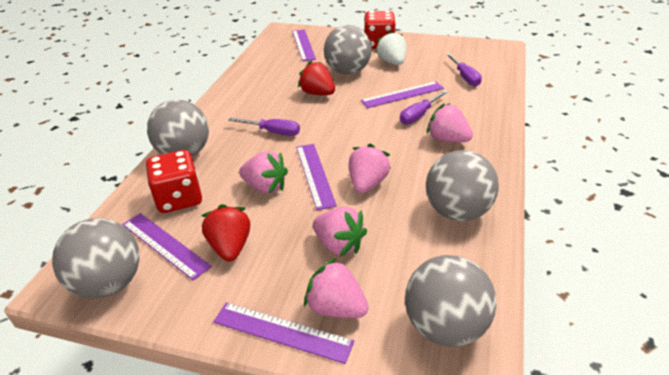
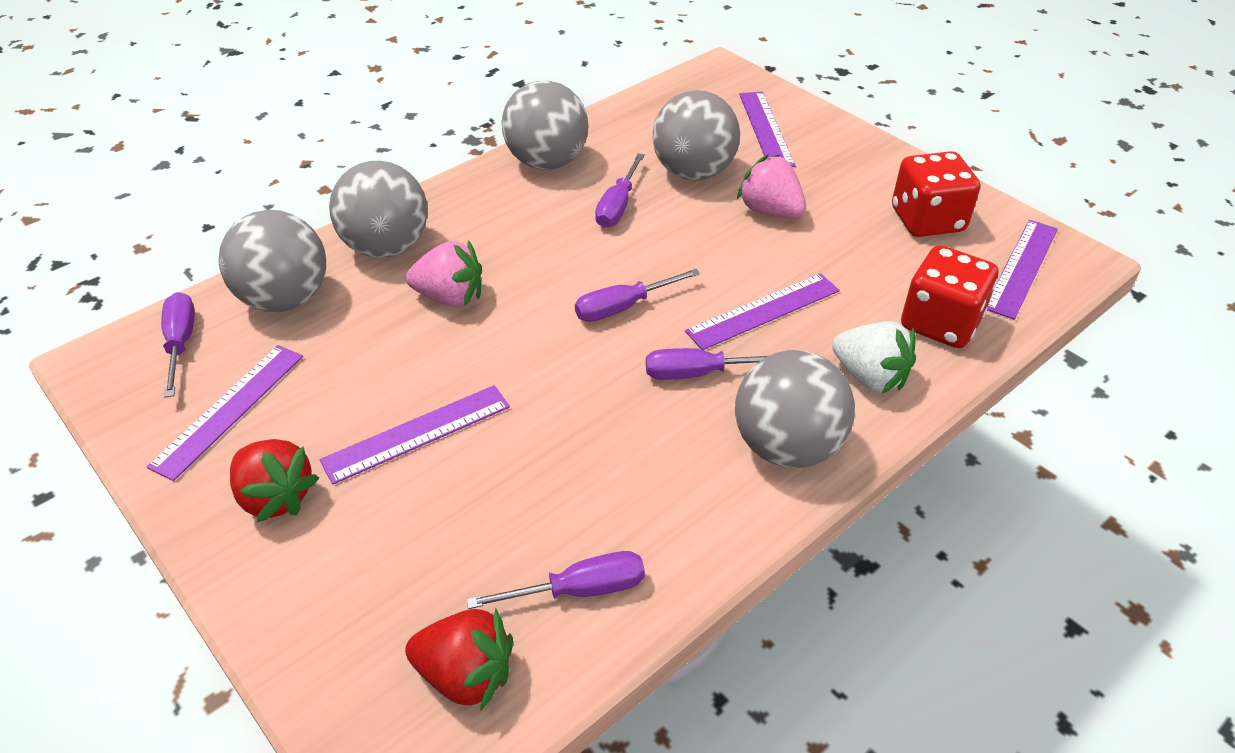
pink strawberry: 5 -> 2
purple screwdriver: 3 -> 5

